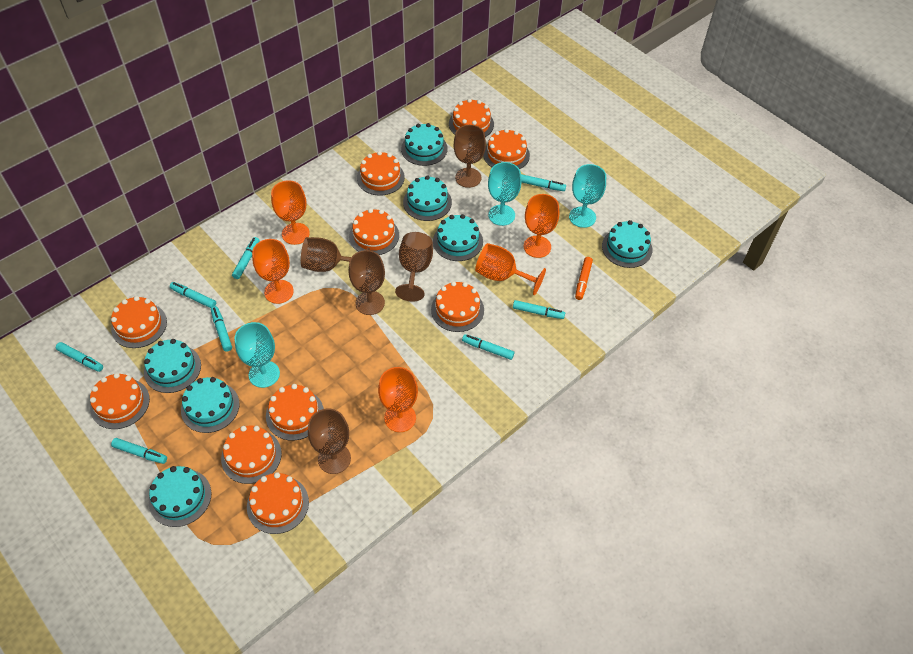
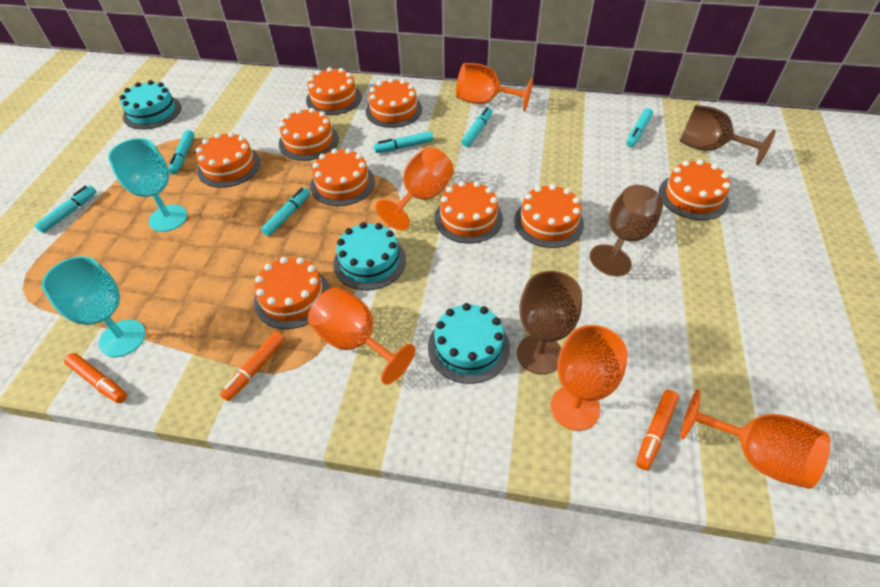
brown goblet: 5 -> 3
orange cake: 10 -> 9
orange marker: 1 -> 3
turquoise cake: 7 -> 3
turquoise goblet: 3 -> 2
turquoise marker: 8 -> 6

